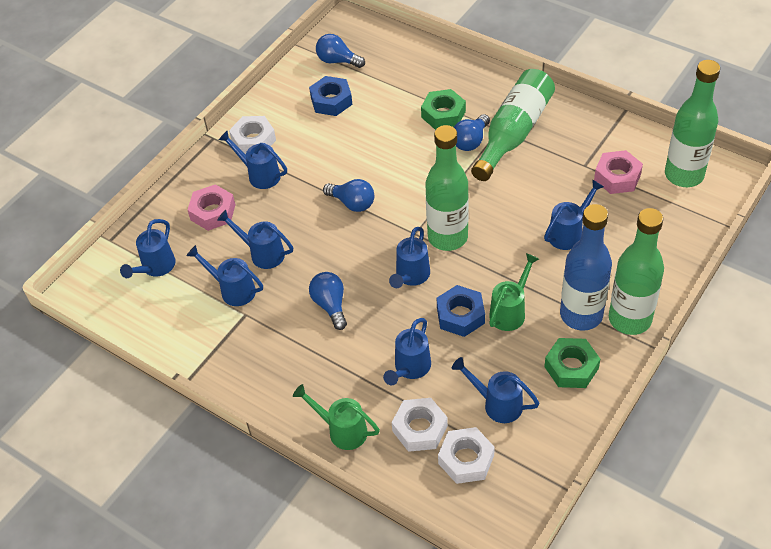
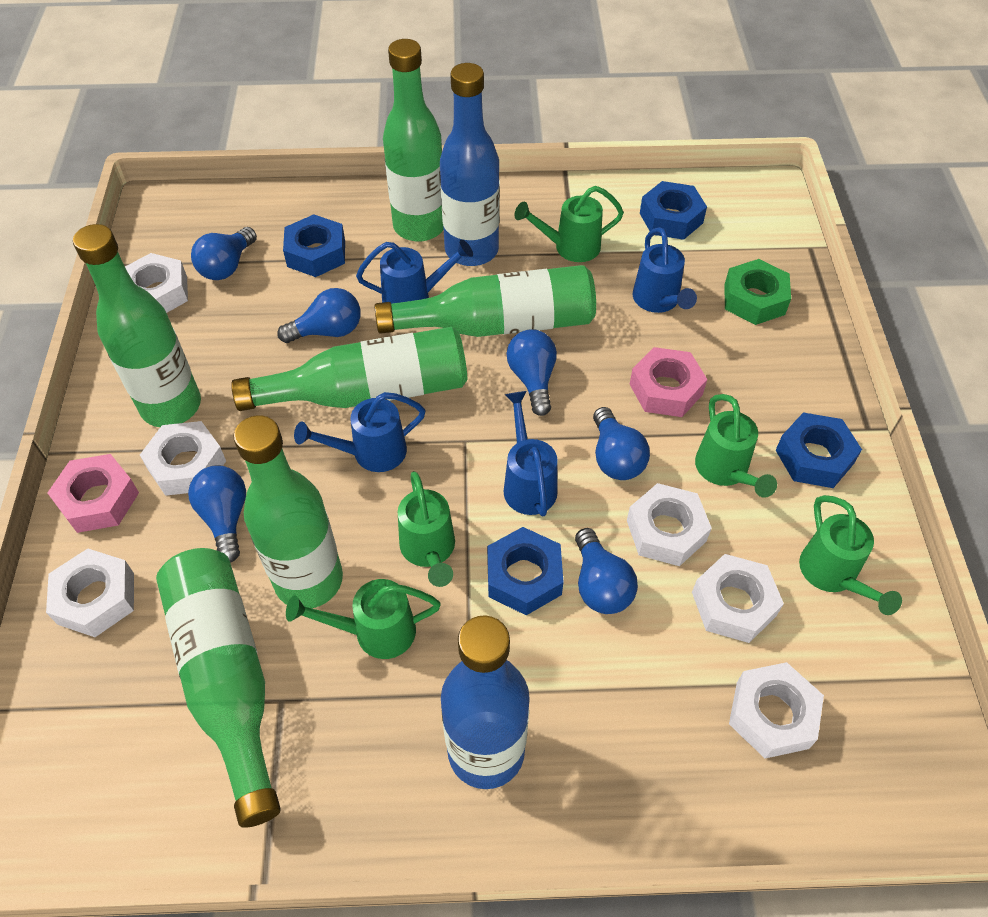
blue bottle: 1 -> 2
blue light bulb: 4 -> 6
blue nut: 2 -> 4
blue watering can: 8 -> 4
green bottle: 4 -> 6
green nut: 2 -> 1
green watering can: 2 -> 5
white nut: 3 -> 6

